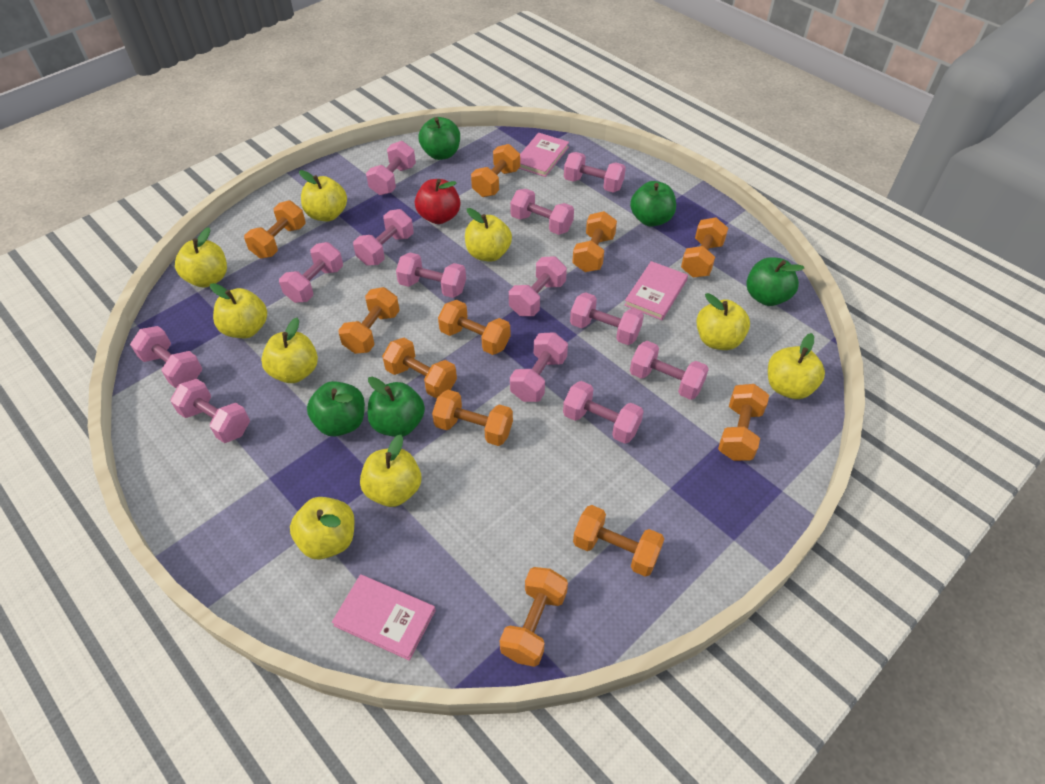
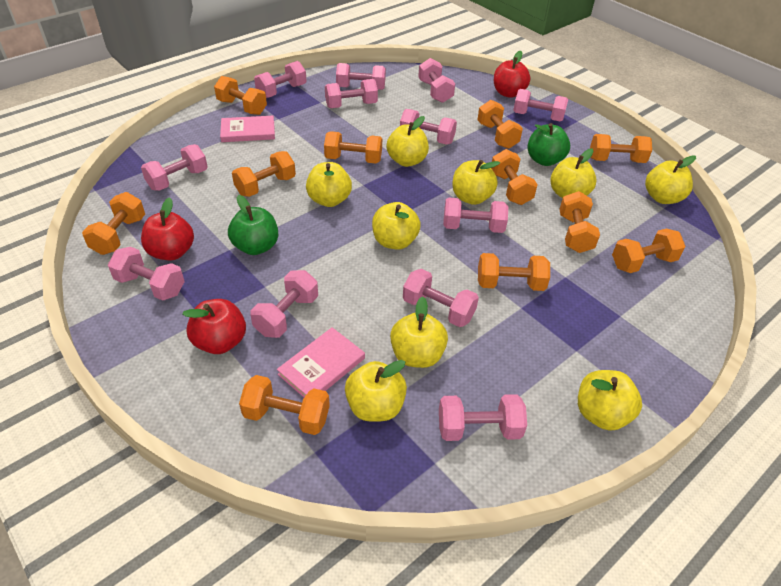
green apple: 5 -> 2
pink book: 3 -> 2
pink dumbbell: 13 -> 12
red apple: 1 -> 3

